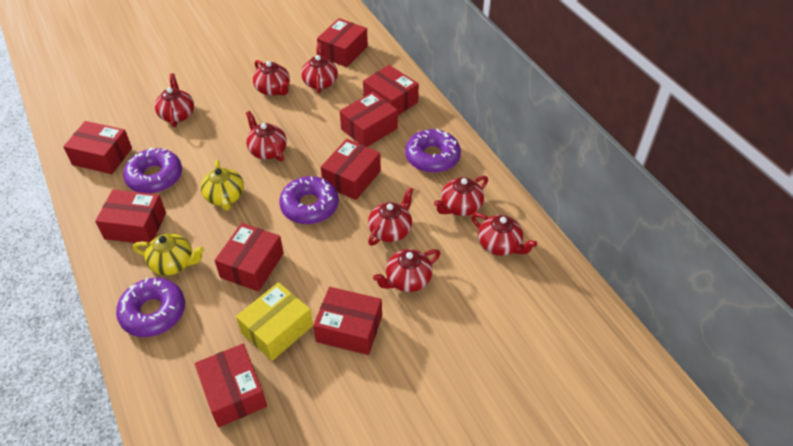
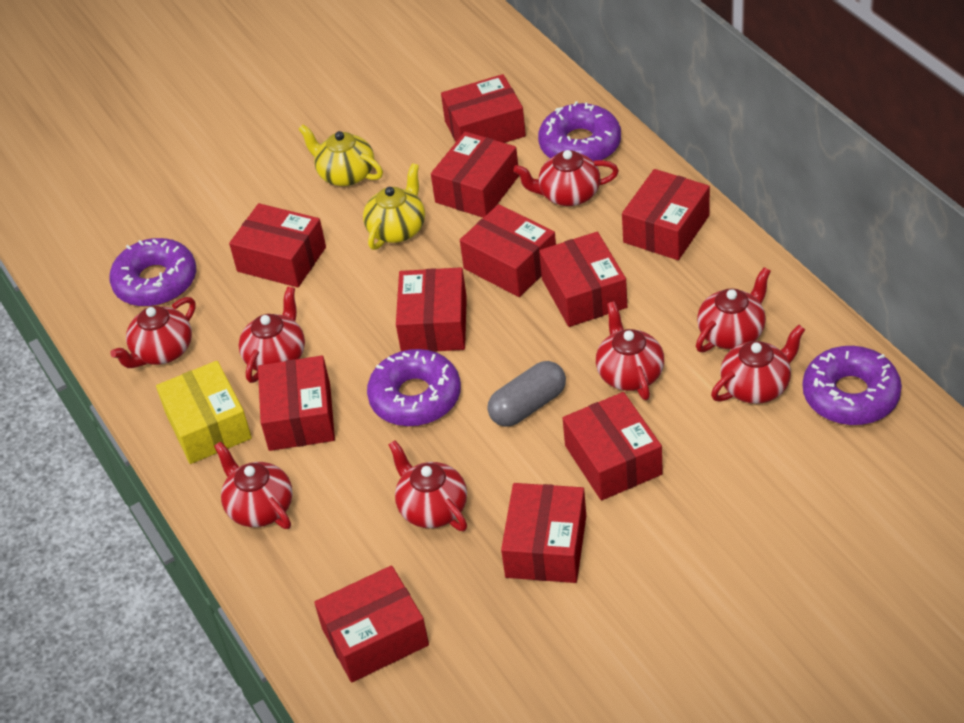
grey capsule: 0 -> 1
red box: 9 -> 11

